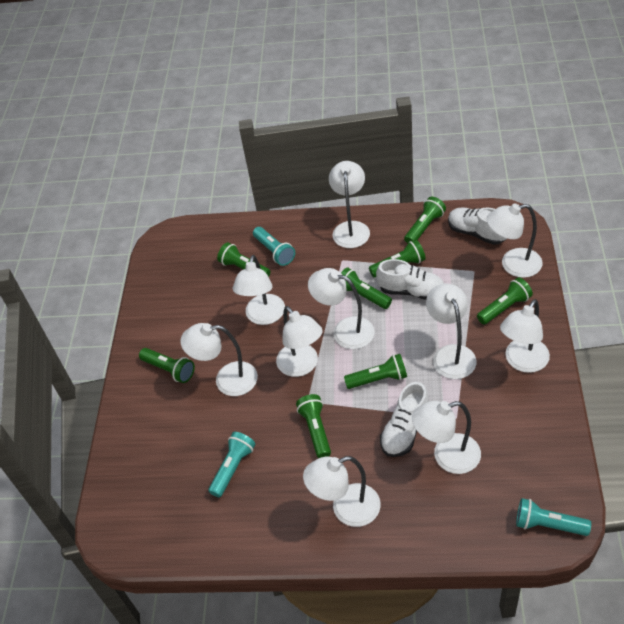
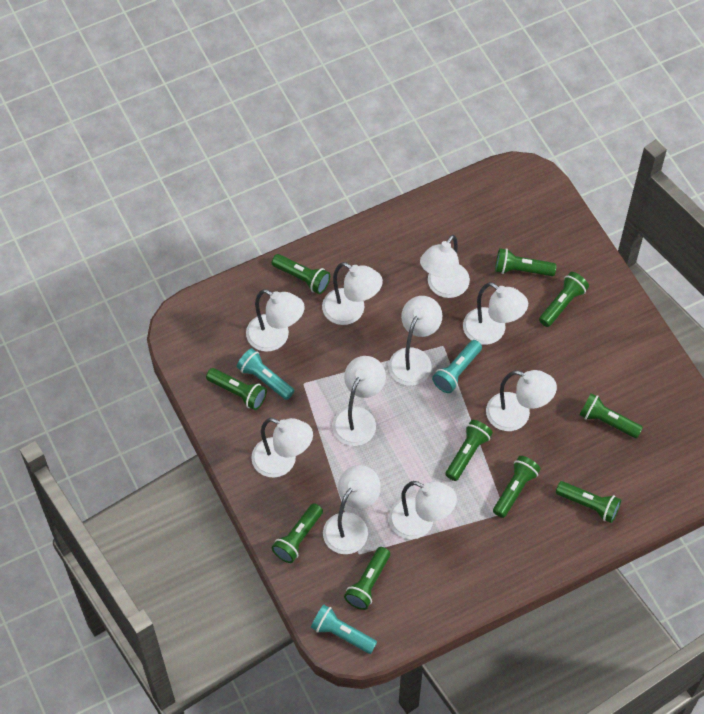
green flashlight: 8 -> 10
white shoe: 3 -> 0

